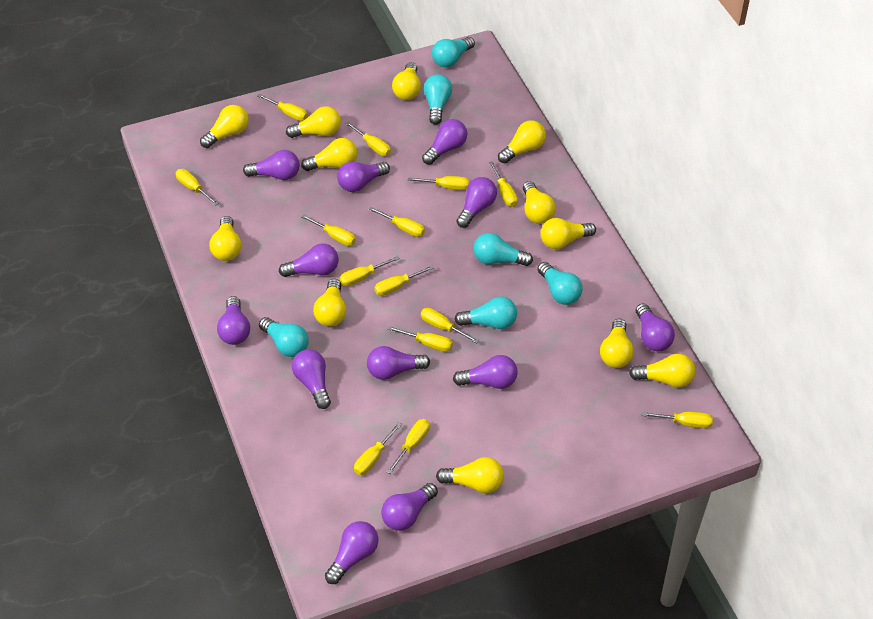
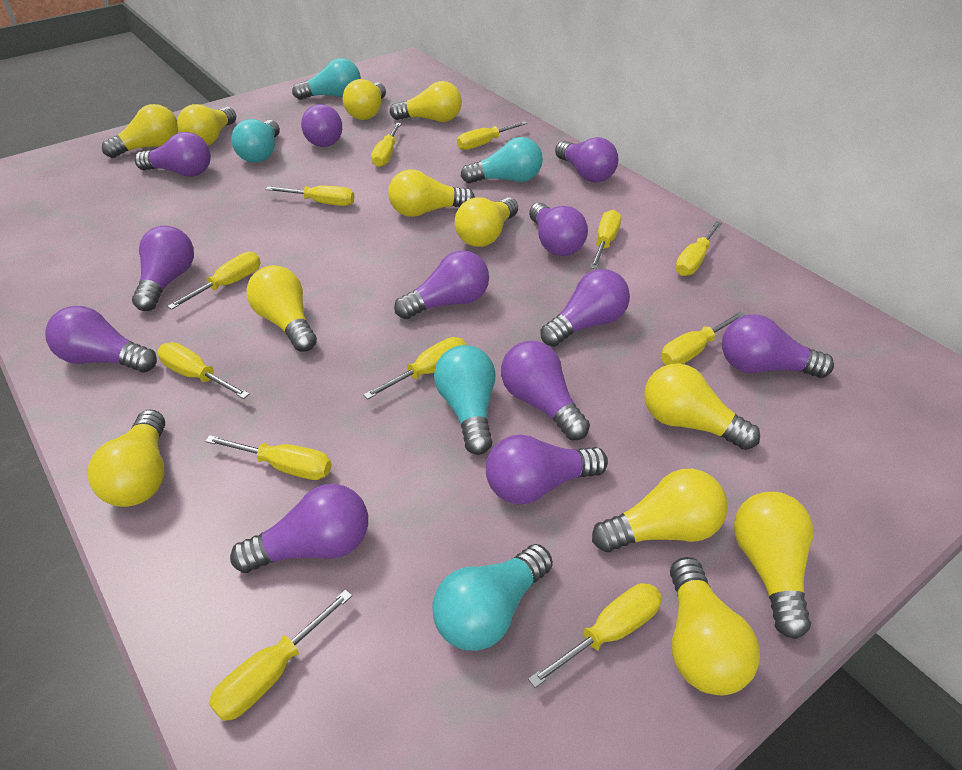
turquoise light bulb: 6 -> 5
yellow screwdriver: 14 -> 12

